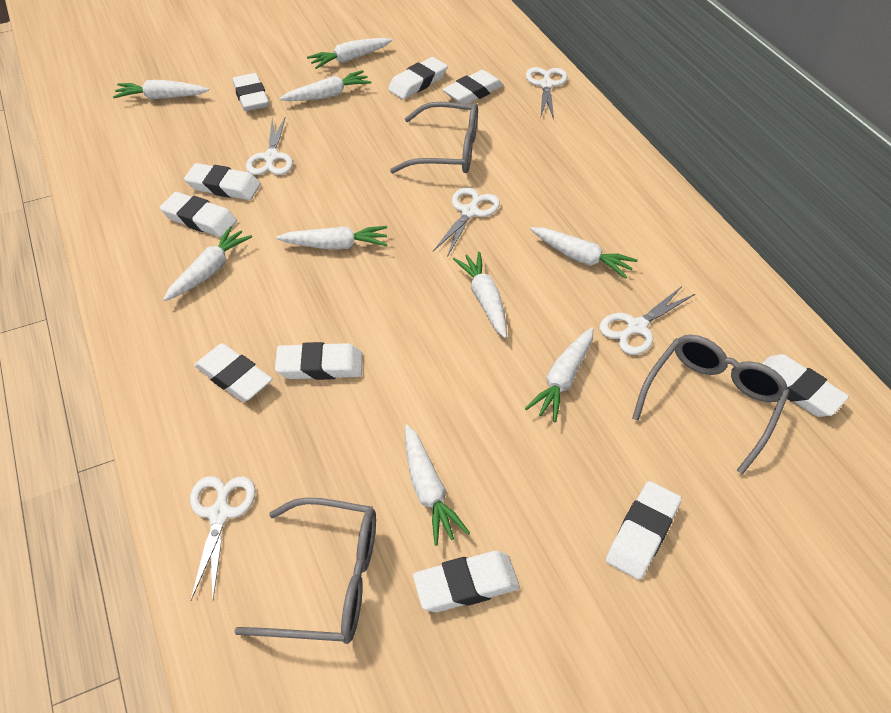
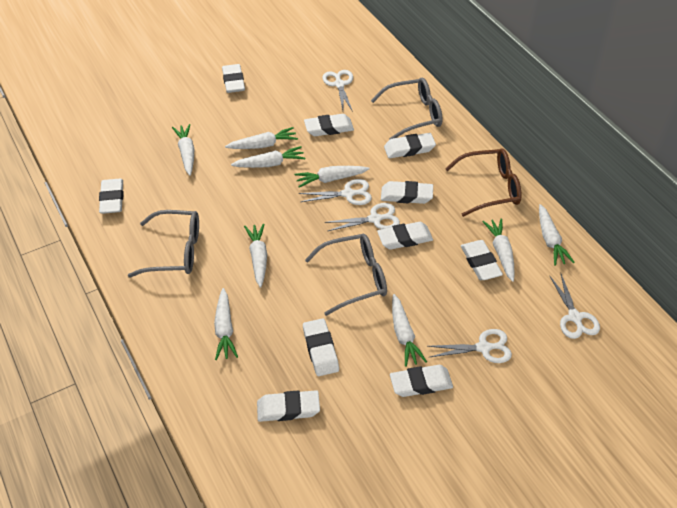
brown glasses: 0 -> 1

